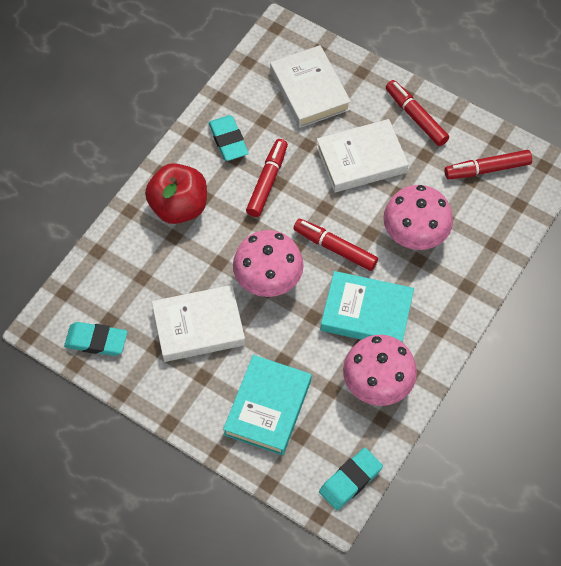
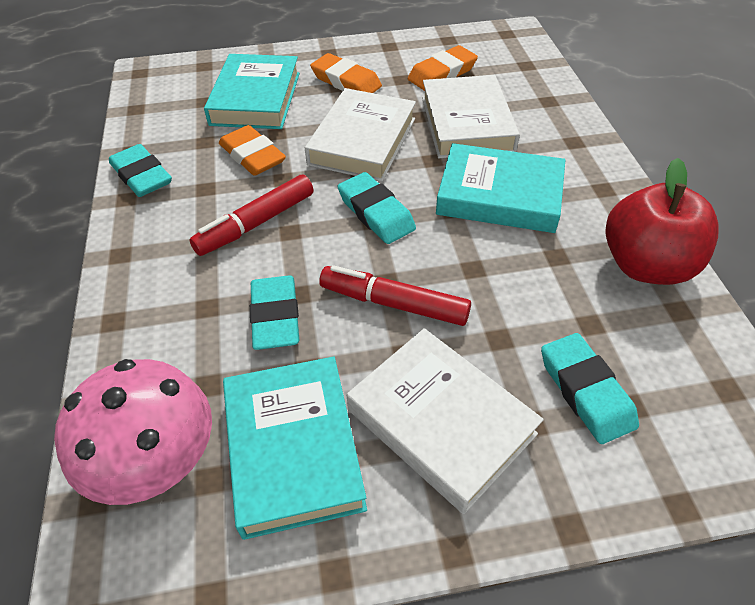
orange eraser: 0 -> 3
pink mushroom: 3 -> 1
red marker: 4 -> 2
turquoise book: 2 -> 3
turquoise eraser: 3 -> 4

